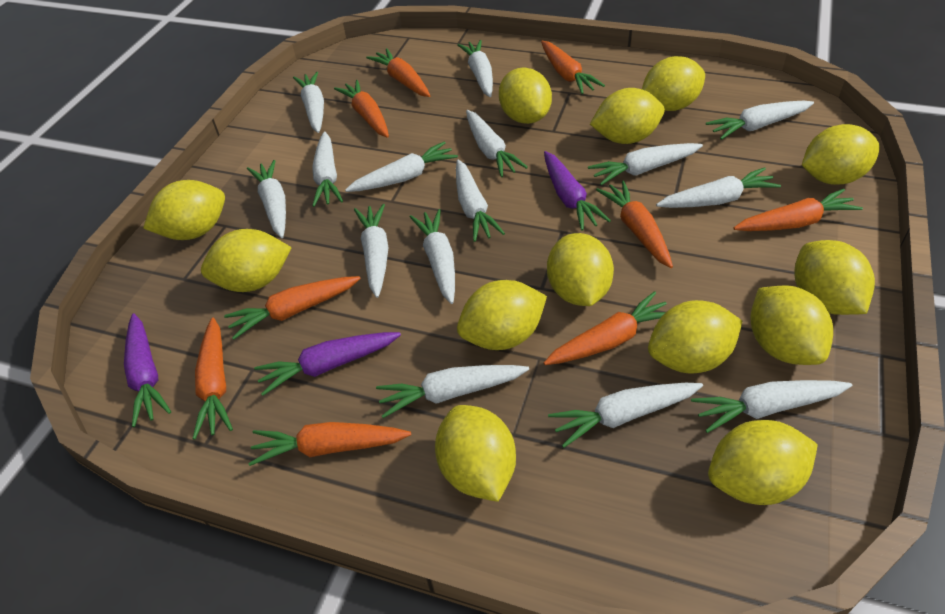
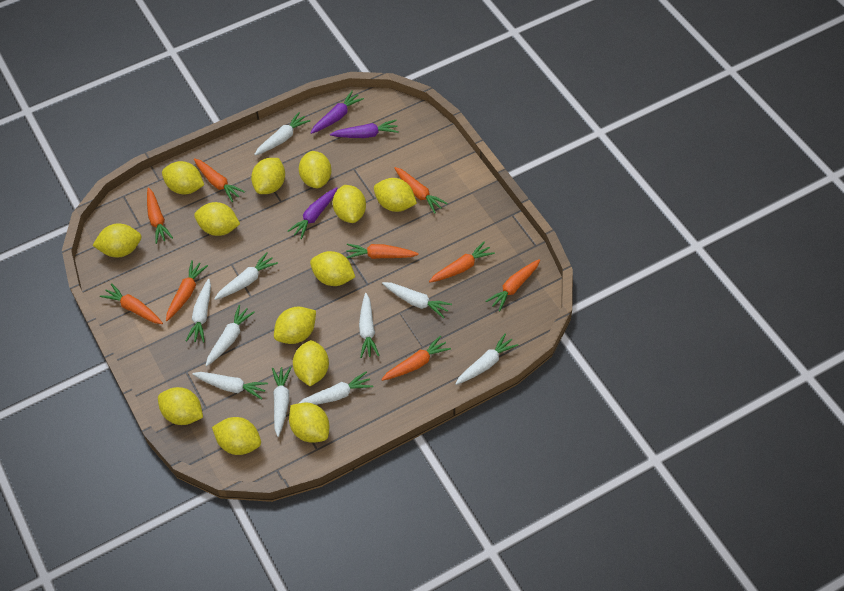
white carrot: 15 -> 10

